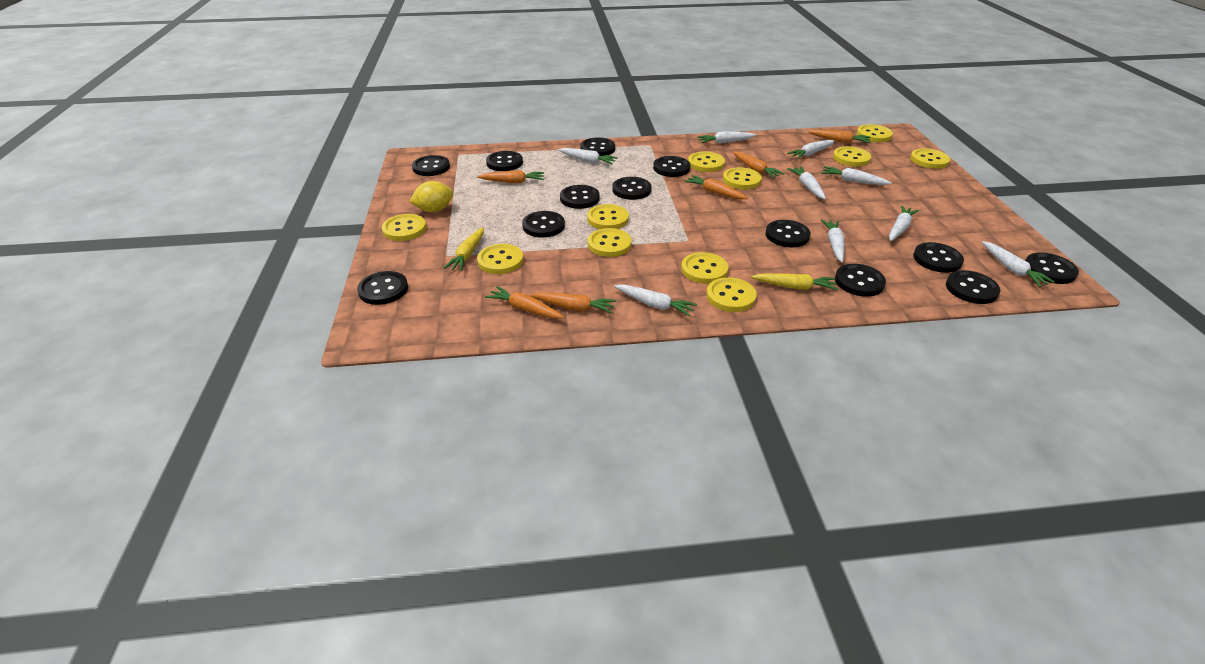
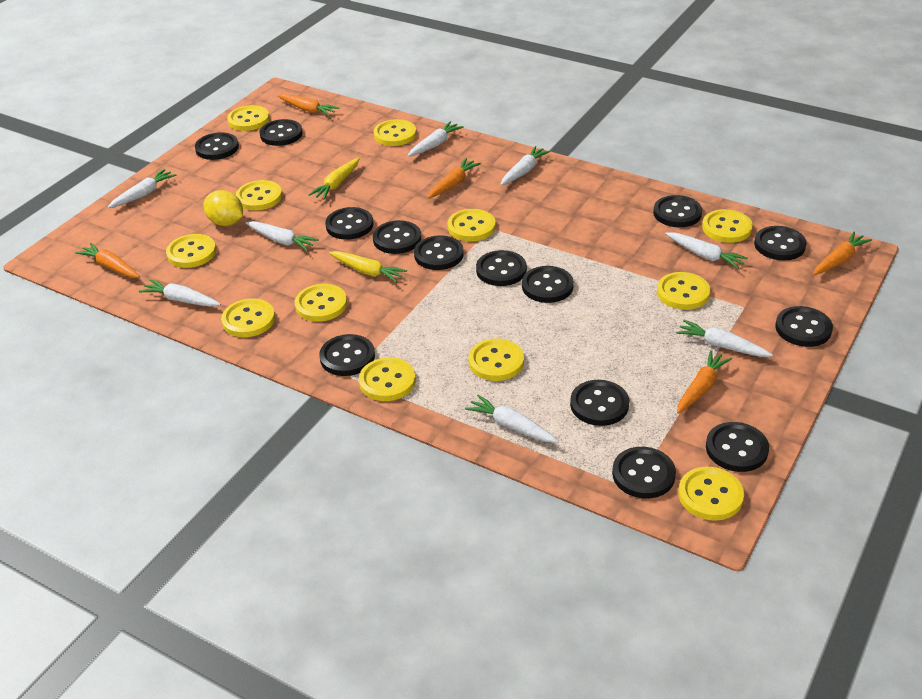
black button: 13 -> 14
orange carrot: 6 -> 5
white carrot: 9 -> 8
yellow button: 11 -> 12

